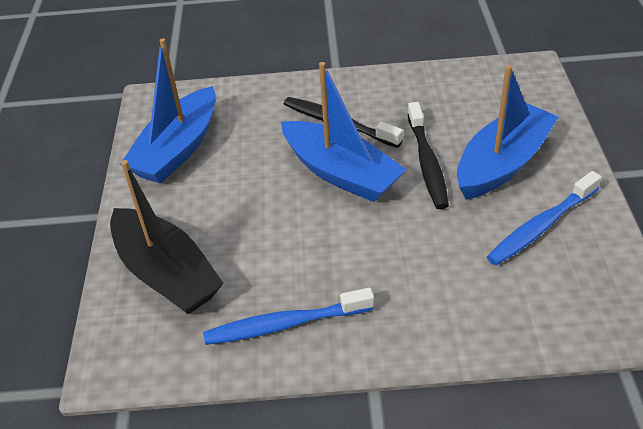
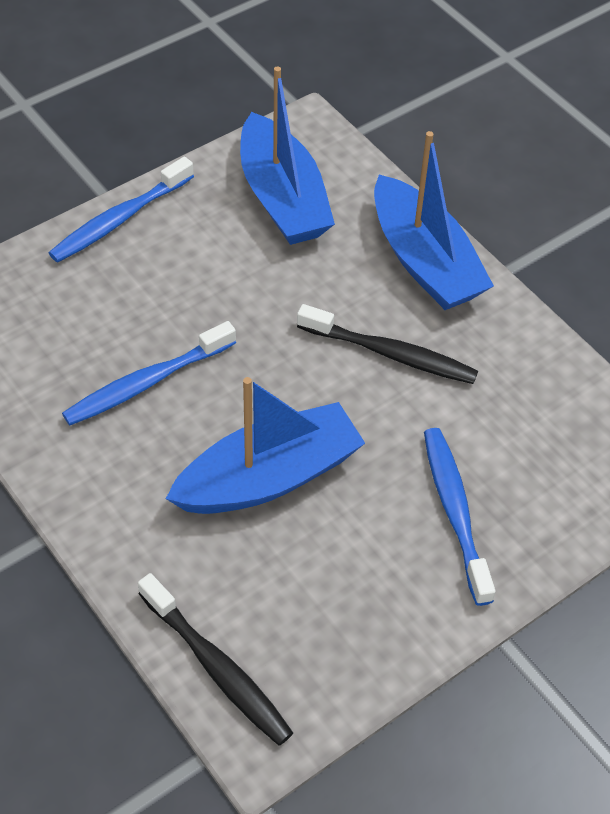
black boat: 1 -> 0
blue toothbrush: 2 -> 3

